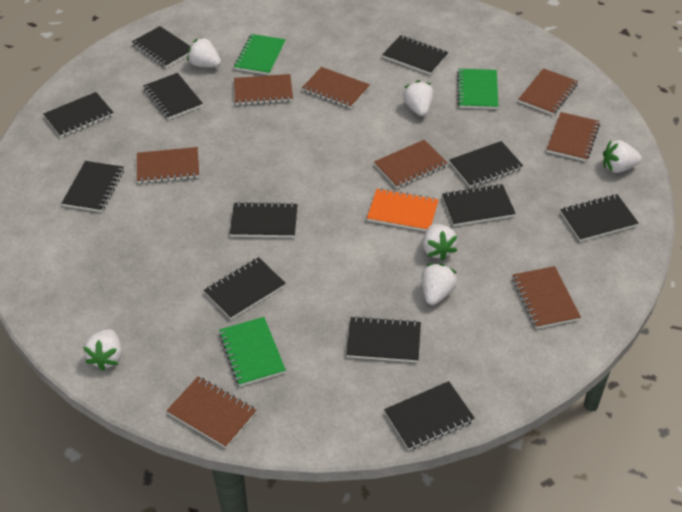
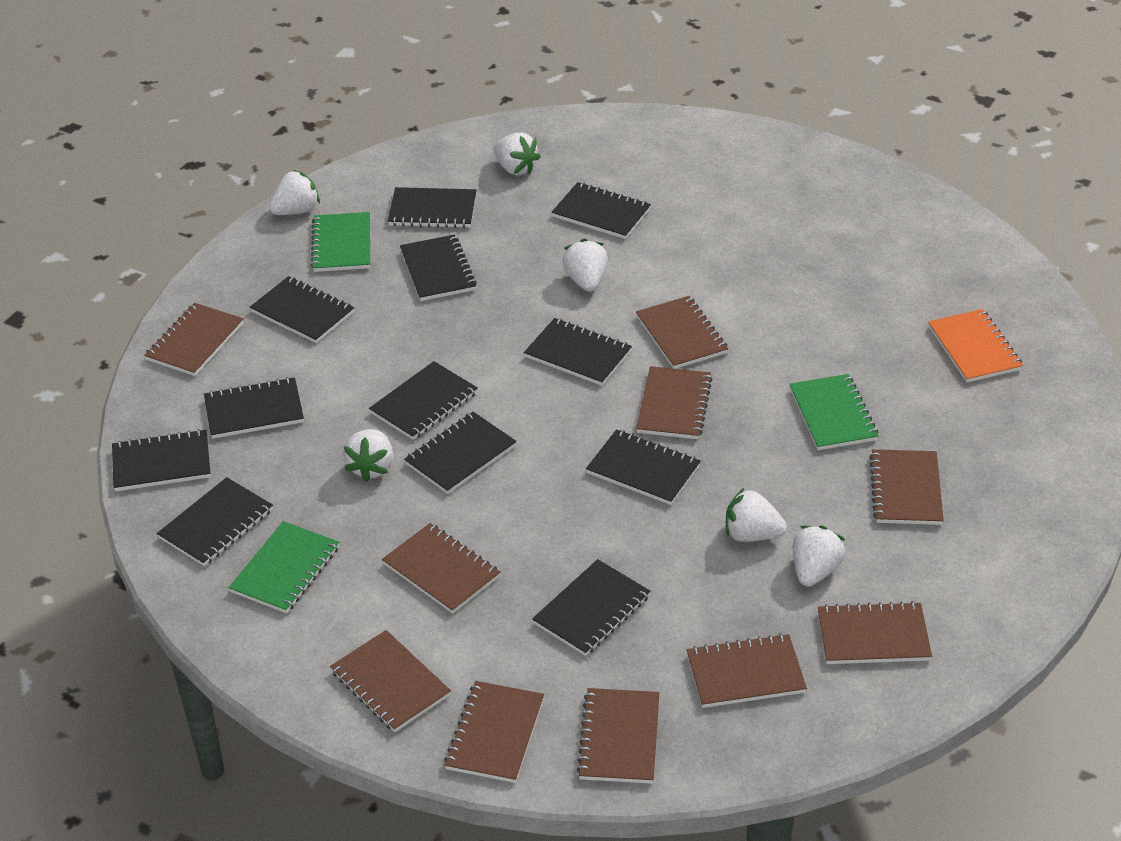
brown notebook: 8 -> 10

